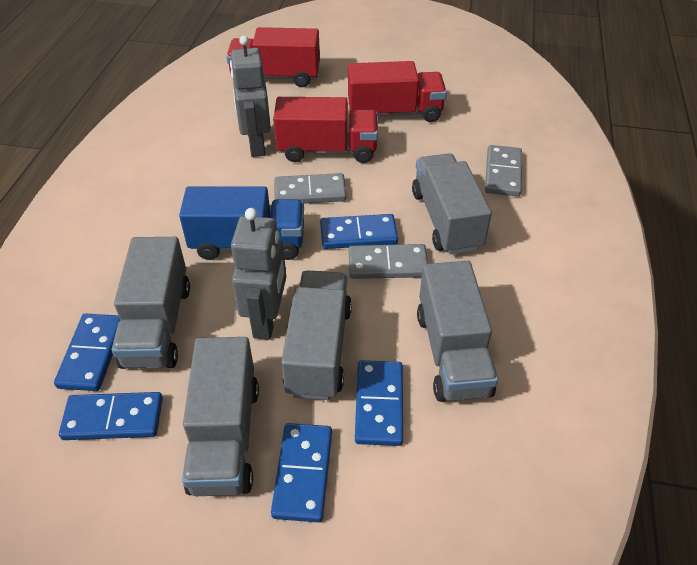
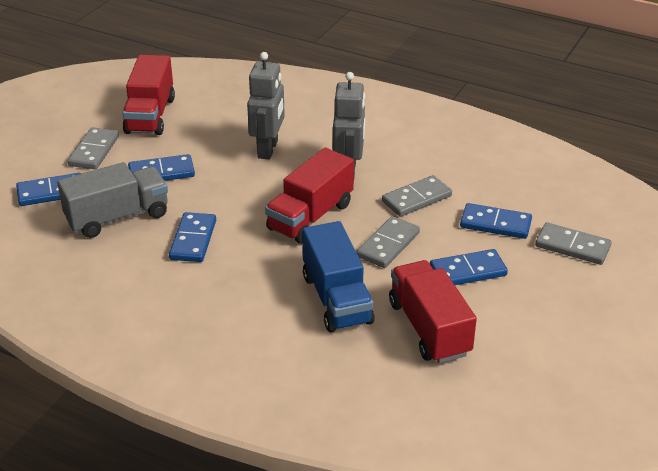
grey domino: 3 -> 4
grey truck: 5 -> 1

